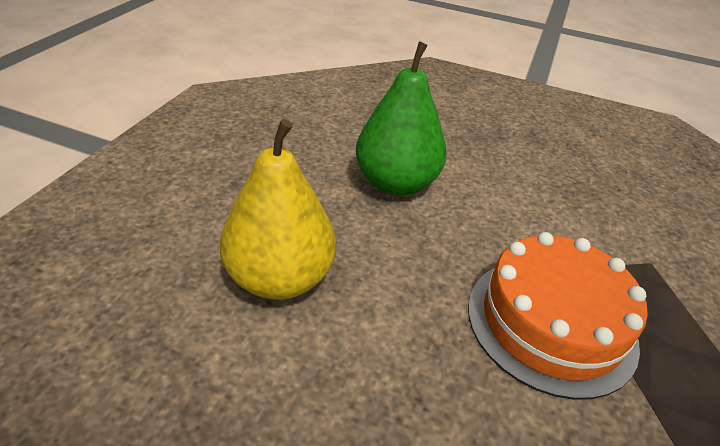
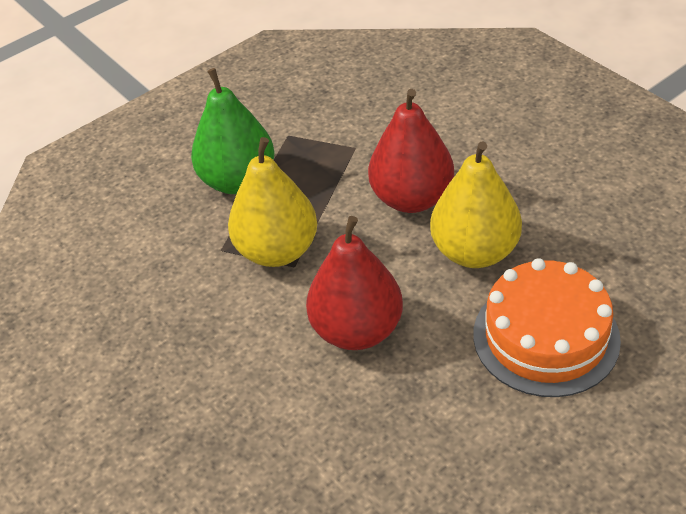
red pear: 0 -> 2
yellow pear: 1 -> 2

